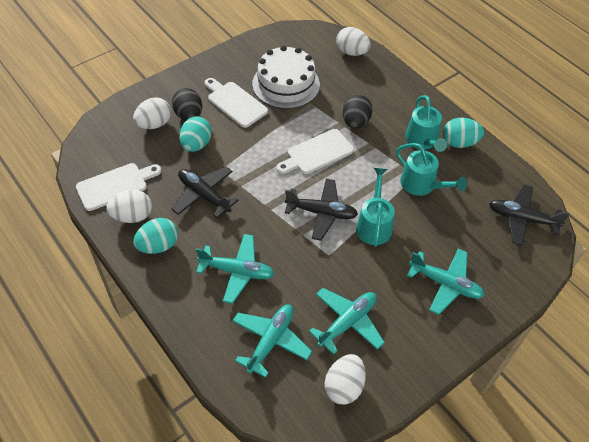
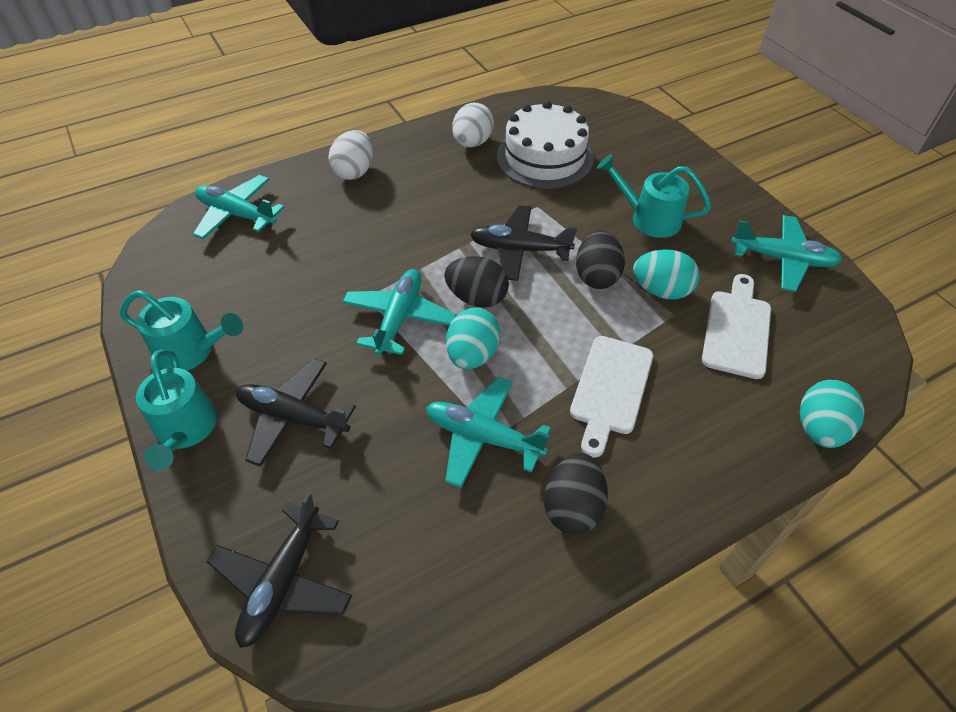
black egg: 2 -> 3
white cutting board: 3 -> 2
white egg: 4 -> 2

